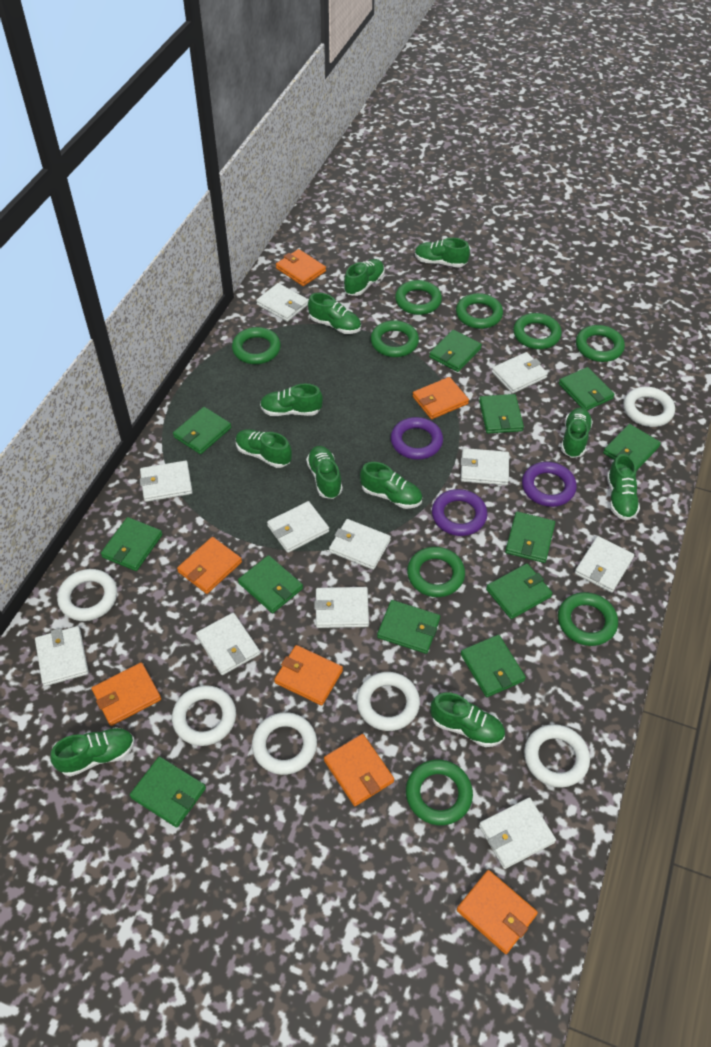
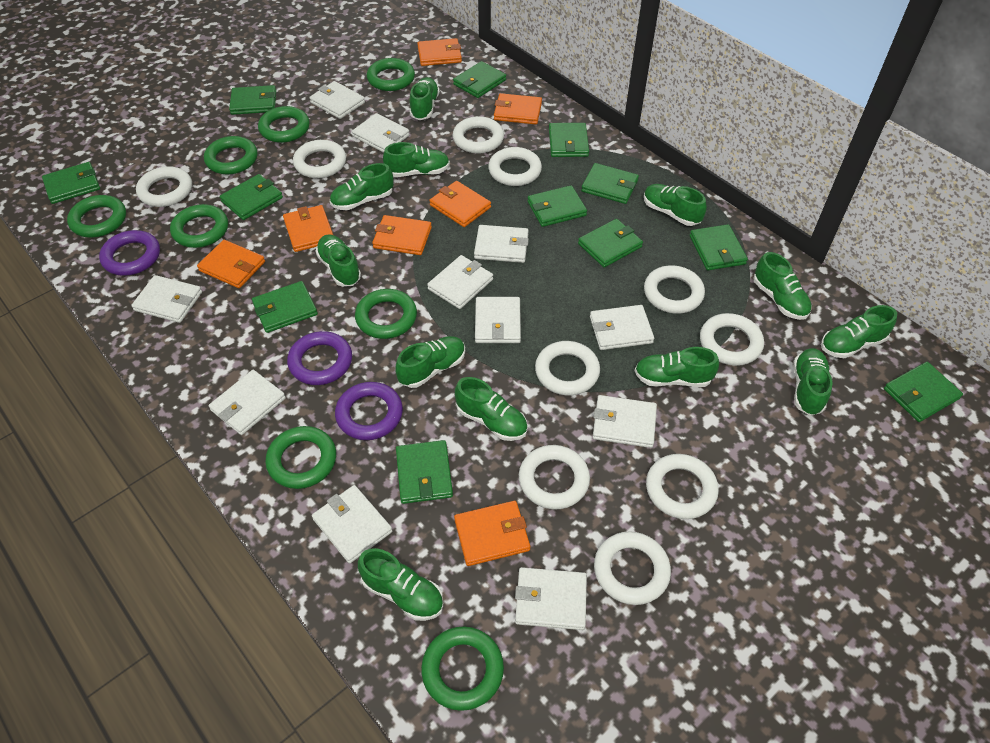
green ring: 9 -> 8
green shoe: 11 -> 12
white ring: 6 -> 10

